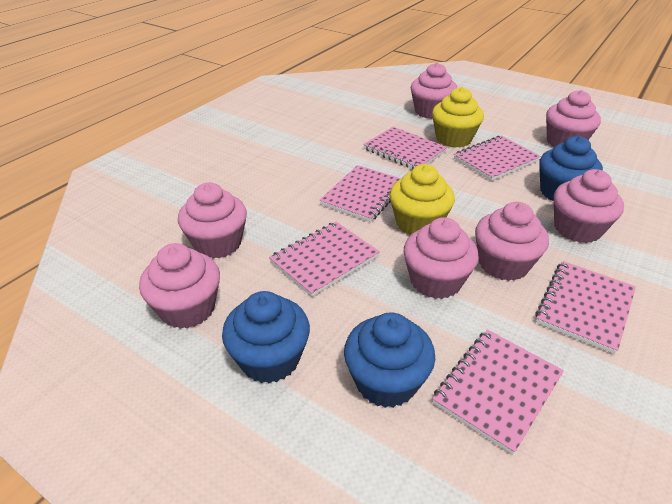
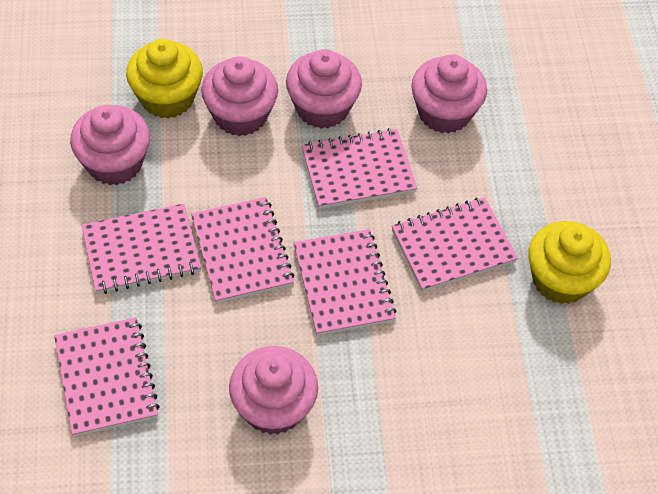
blue cupcake: 3 -> 0
pink cupcake: 7 -> 5

